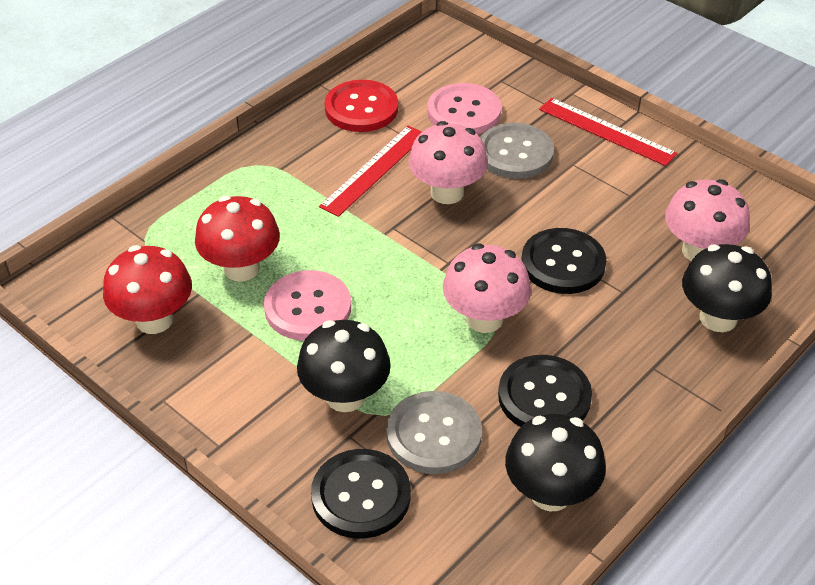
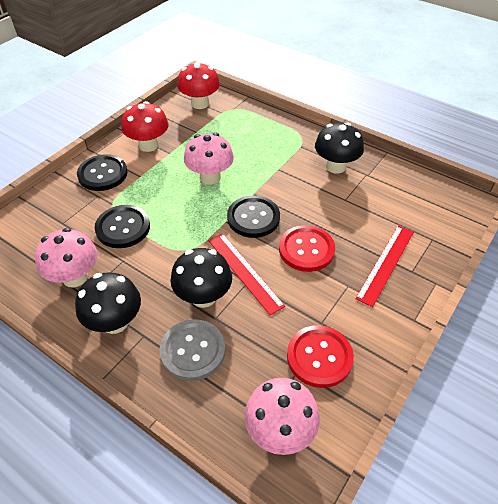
grey button: 2 -> 1
pink button: 2 -> 0
red button: 1 -> 2

